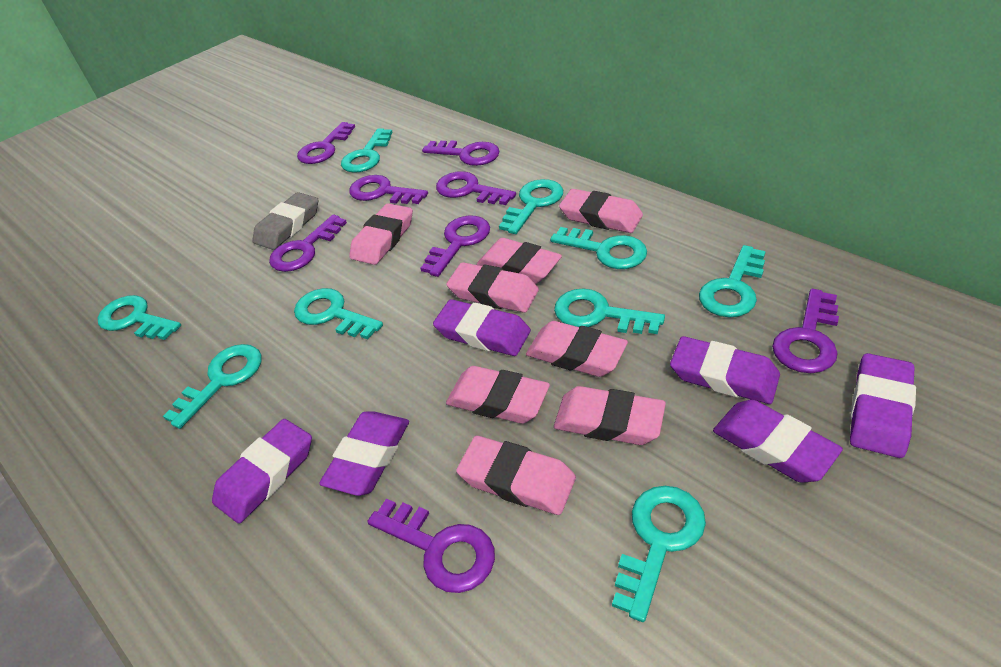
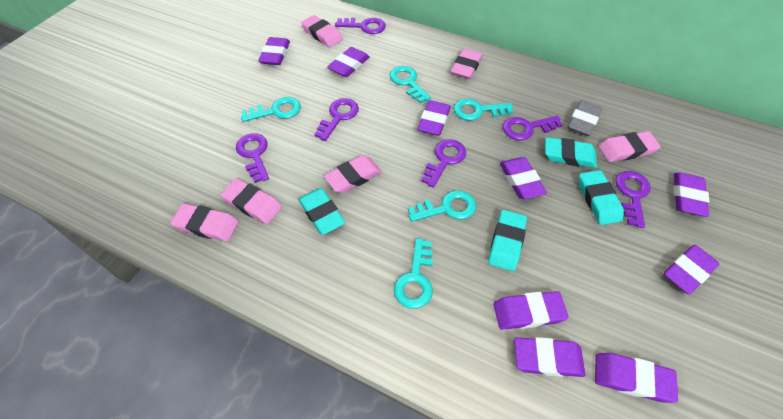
pink eraser: 8 -> 6
purple eraser: 6 -> 9
purple key: 8 -> 6
turquoise eraser: 0 -> 4
turquoise key: 9 -> 5

